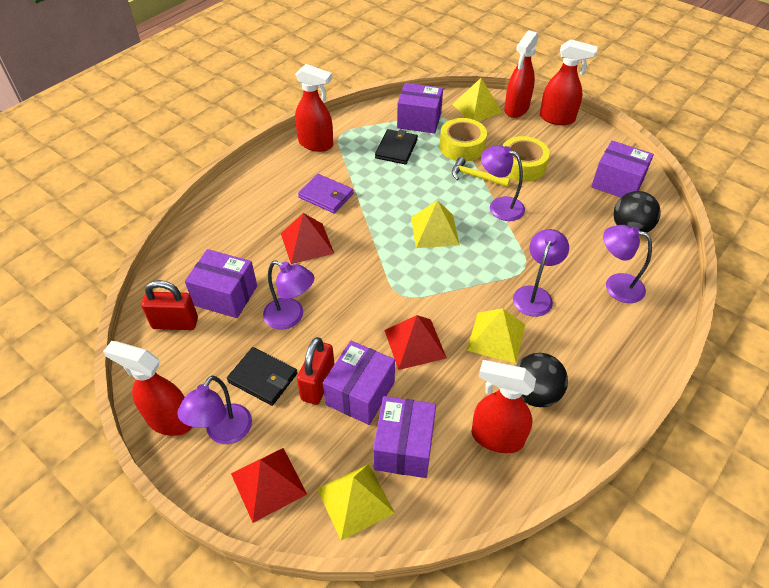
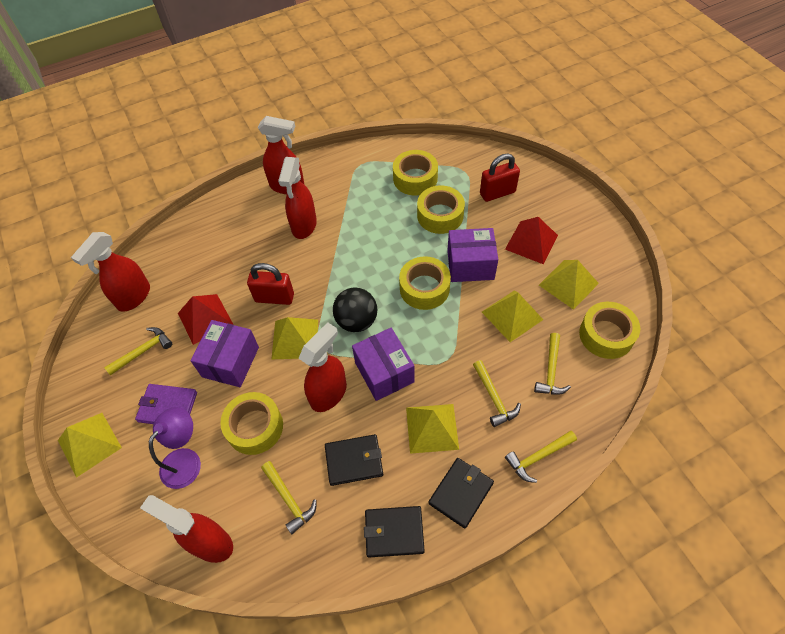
black ball: 2 -> 1
black wallet: 2 -> 3
purple box: 5 -> 3
purple lamp: 5 -> 1
red pyramid: 3 -> 2
yellow hammer: 1 -> 5
yellow pyramid: 4 -> 5
yellow tape: 2 -> 5

